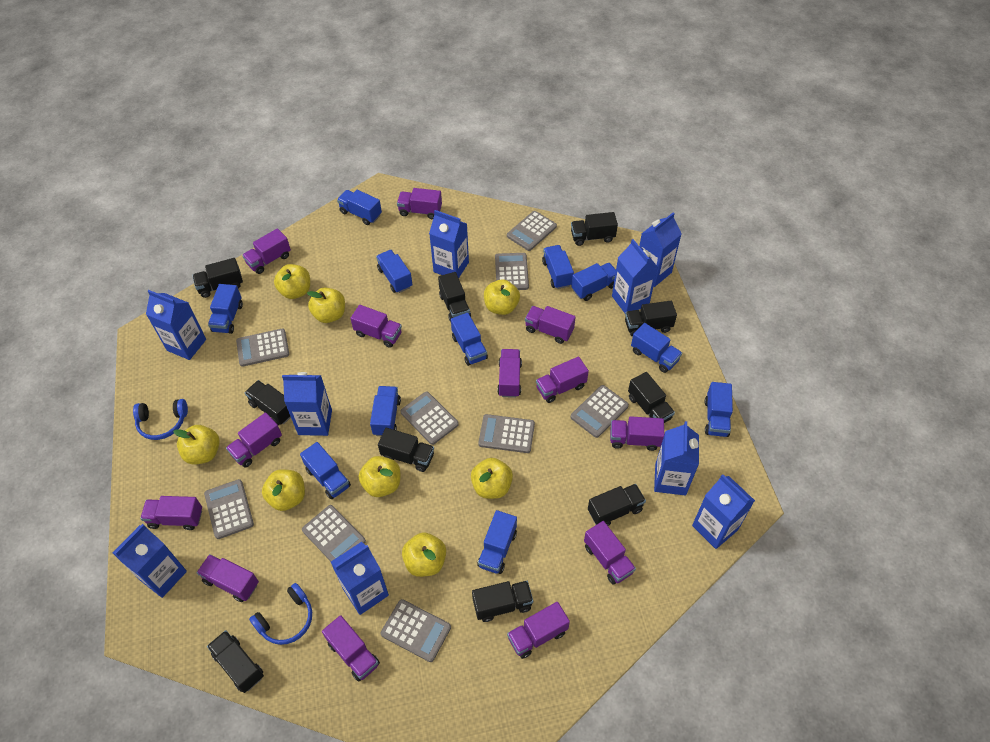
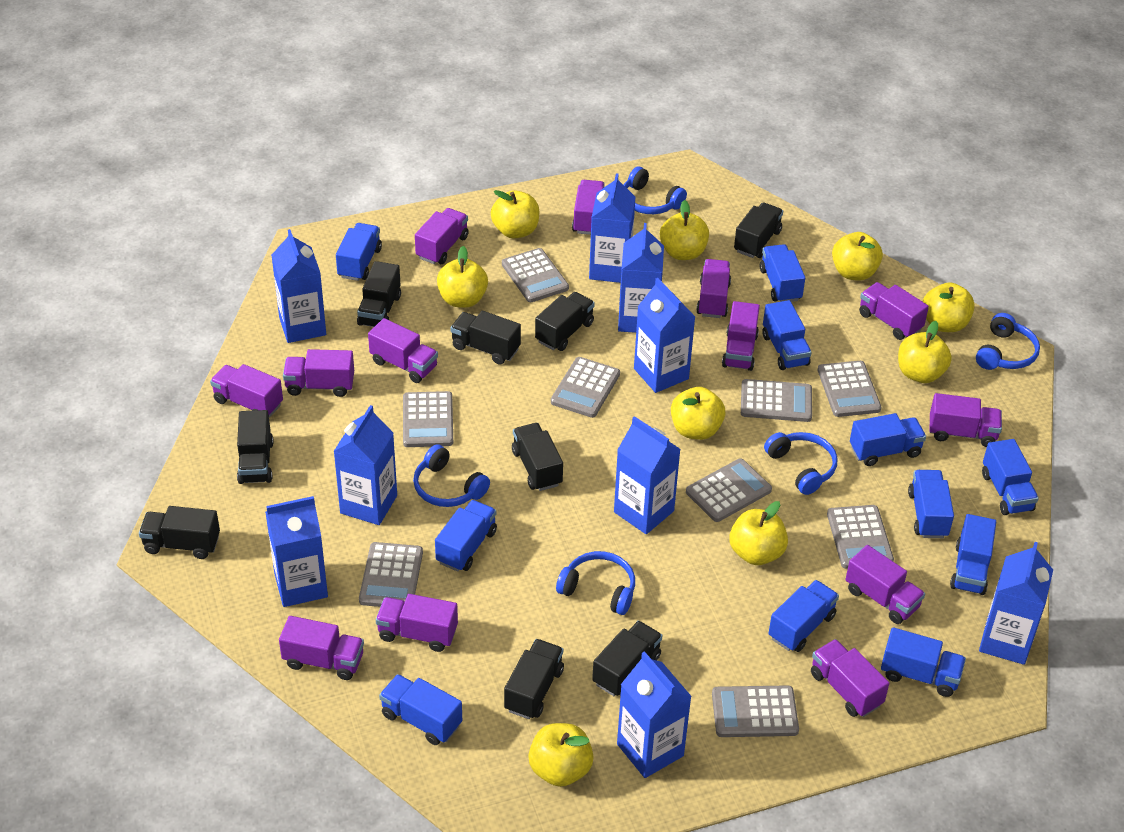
black truck: 10 -> 9
blue headphones: 2 -> 5
yellow apple: 8 -> 9

